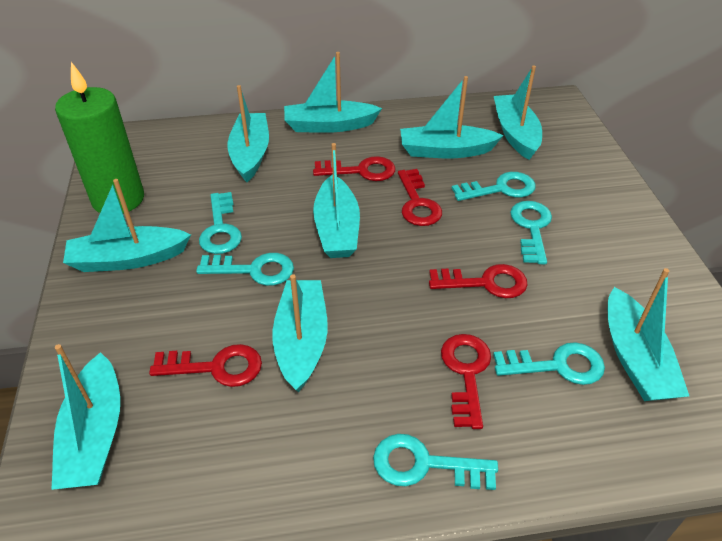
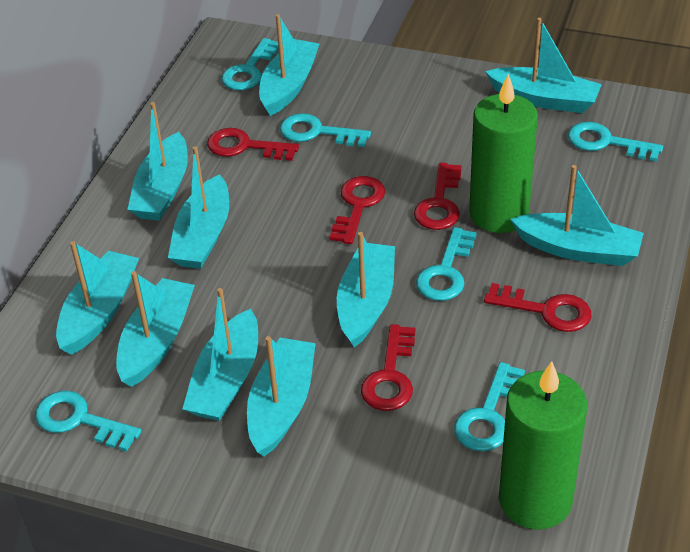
green candle: 1 -> 2
turquoise boat: 9 -> 10

